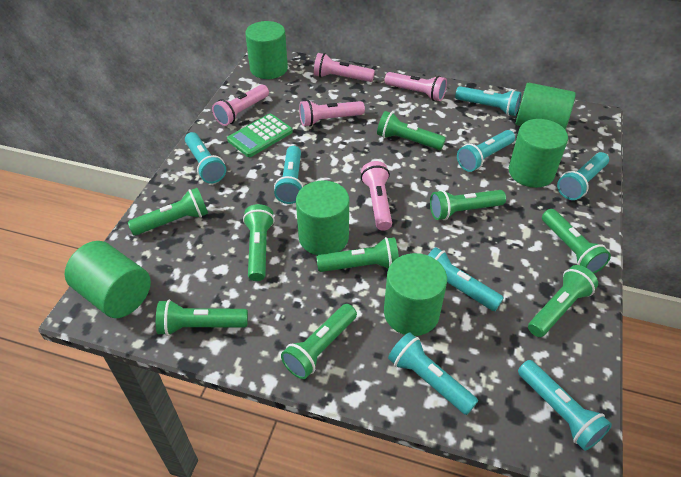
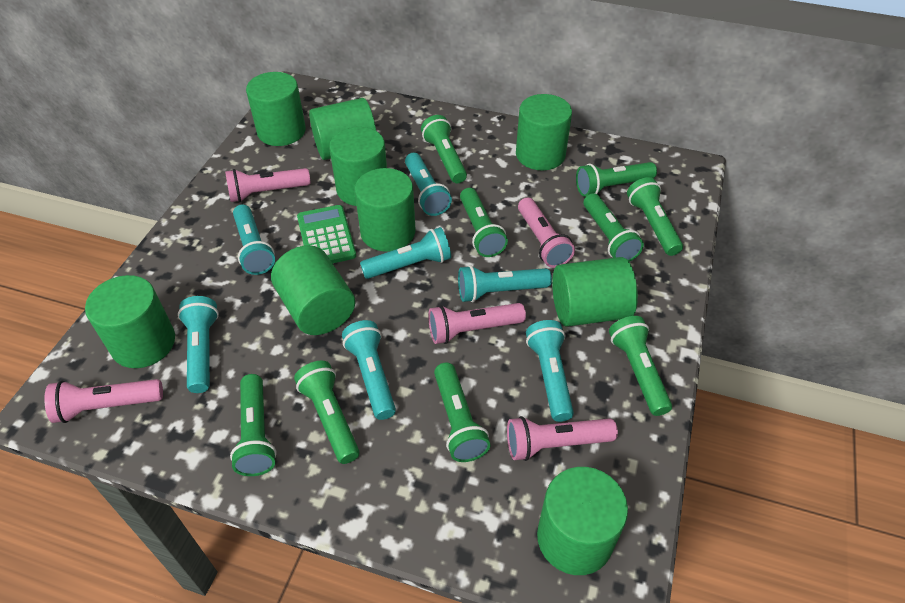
green cylinder: 6 -> 9
turquoise flashlight: 8 -> 7

